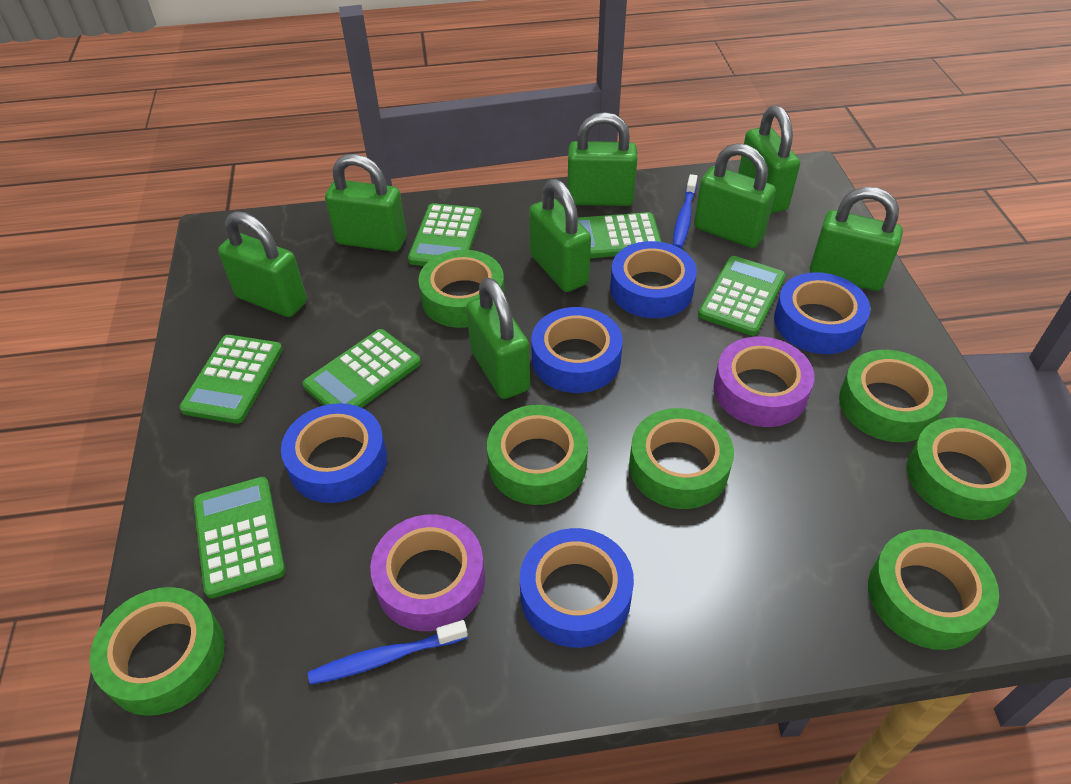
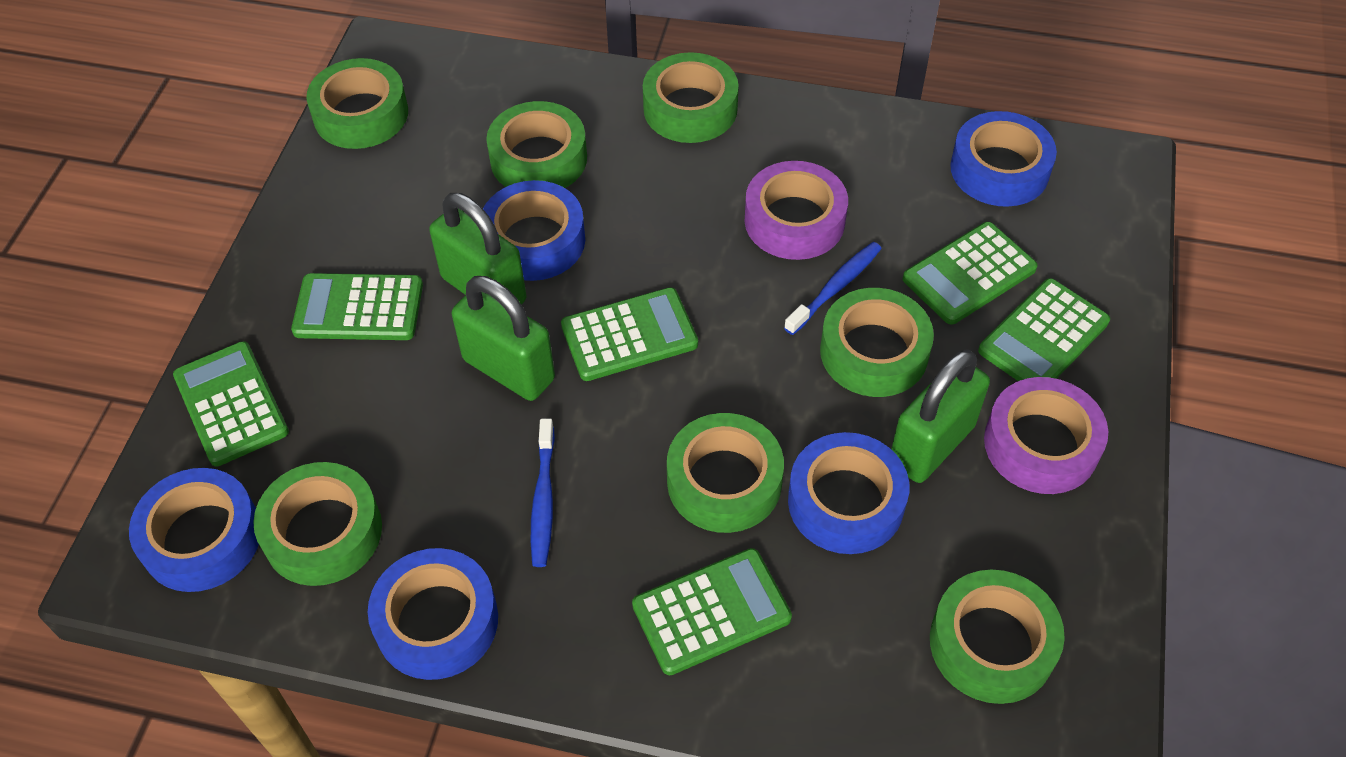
green padlock: 8 -> 3

